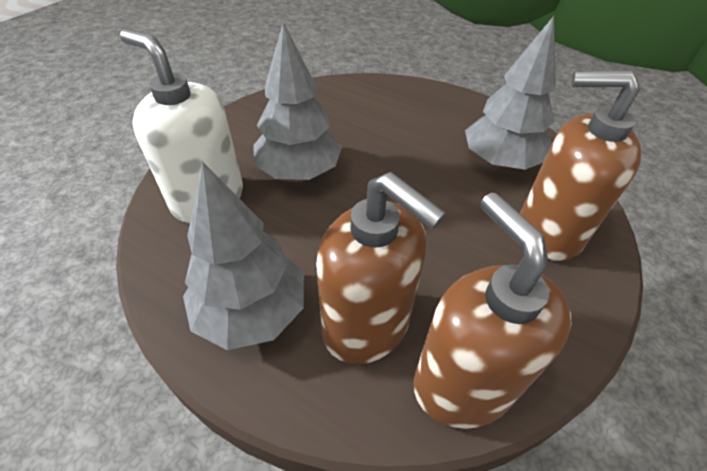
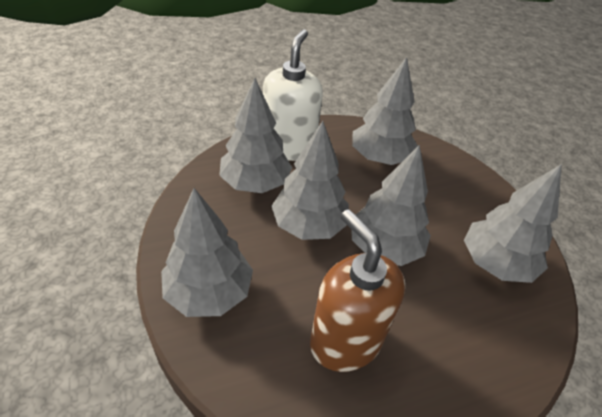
brown soap dispenser: 3 -> 1
grey tree: 3 -> 6

